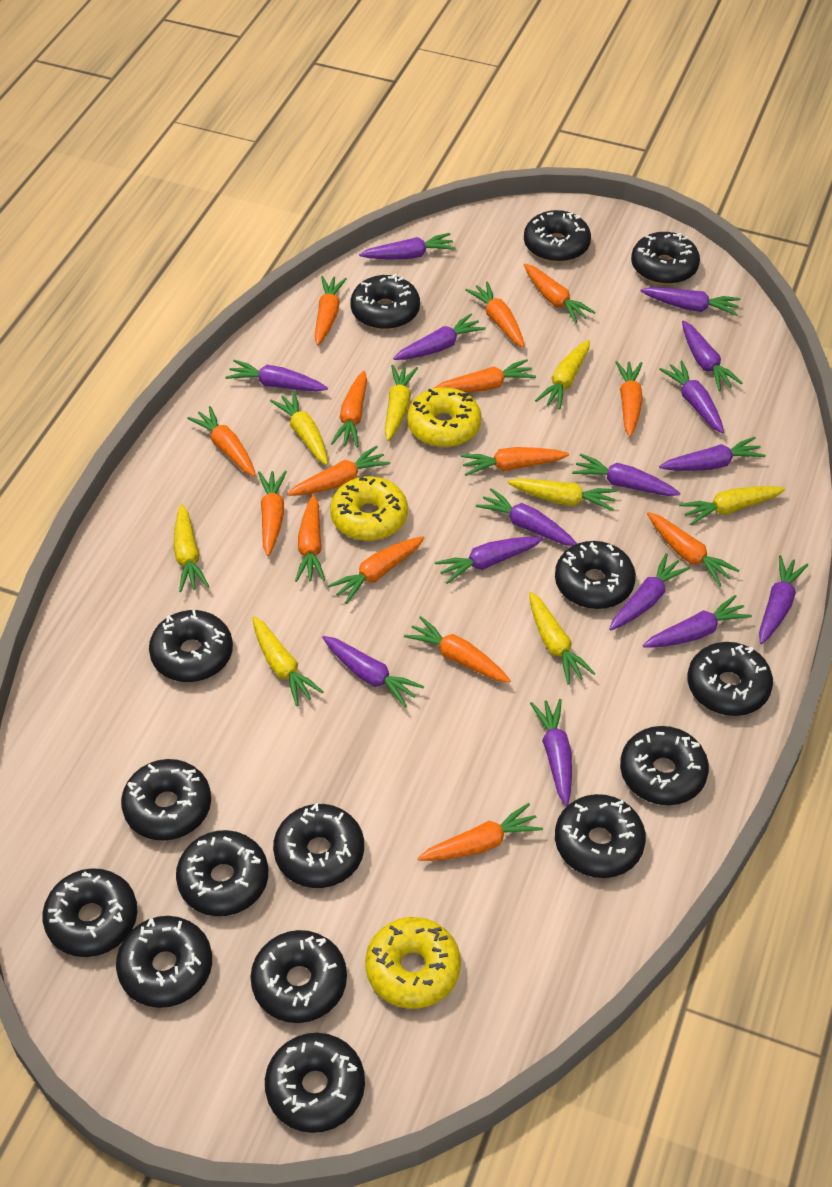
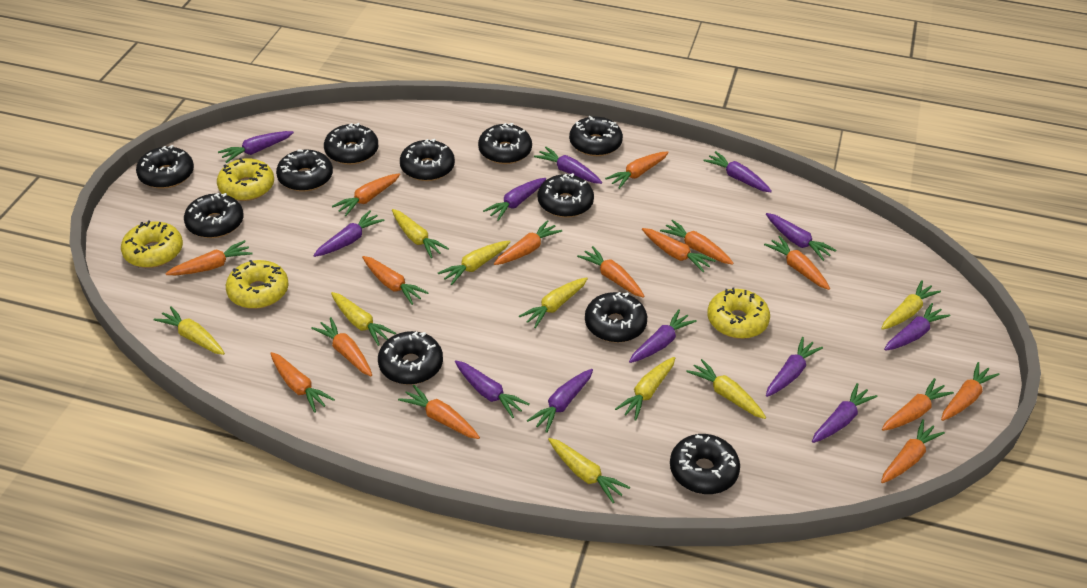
black donut: 15 -> 11
purple carrot: 15 -> 12
yellow carrot: 8 -> 9
yellow donut: 3 -> 4

